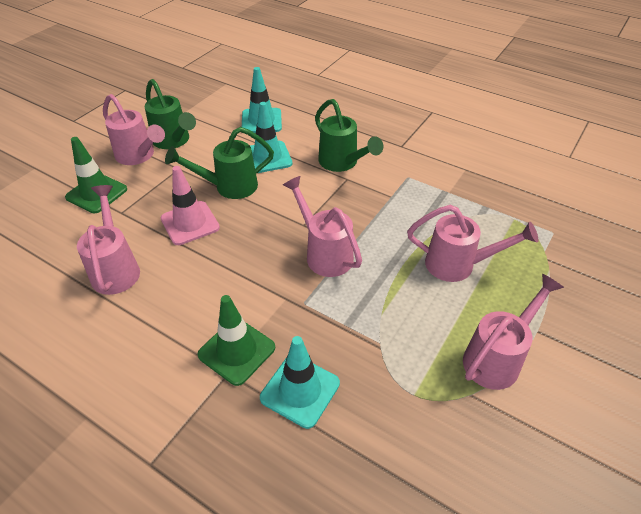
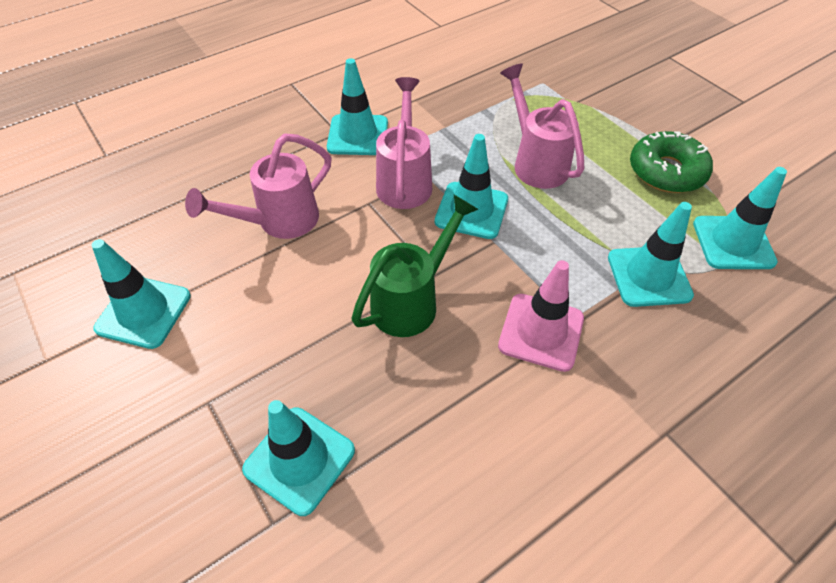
green donut: 0 -> 1
green traffic cone: 2 -> 0
green watering can: 3 -> 1
pink watering can: 5 -> 3
turquoise traffic cone: 3 -> 6

